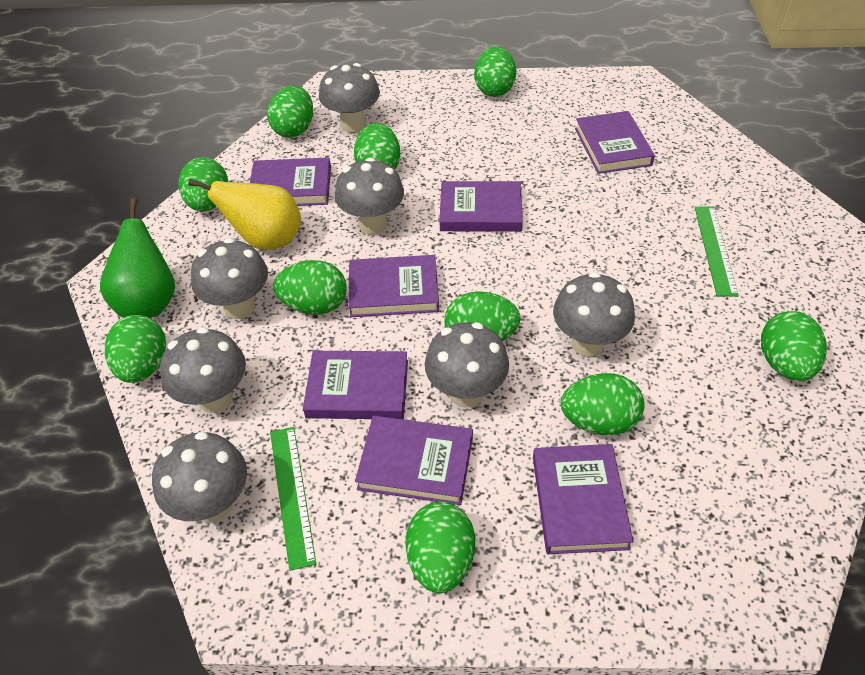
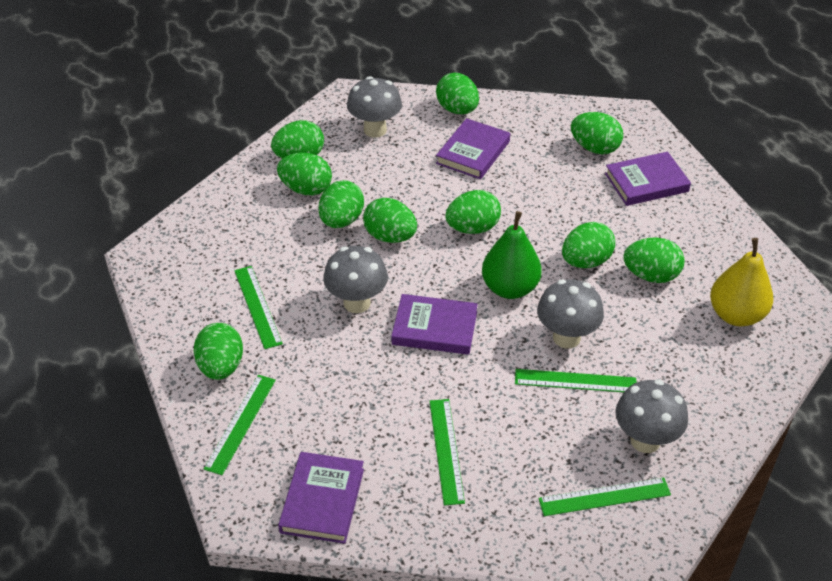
green ruler: 2 -> 5
grey mushroom: 7 -> 4
purple book: 7 -> 4

